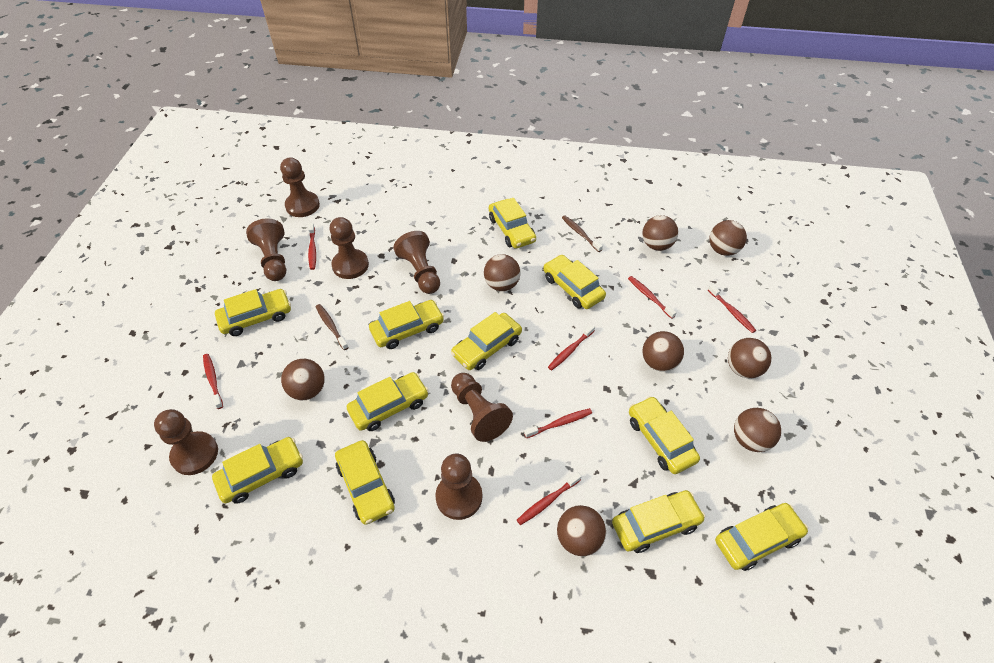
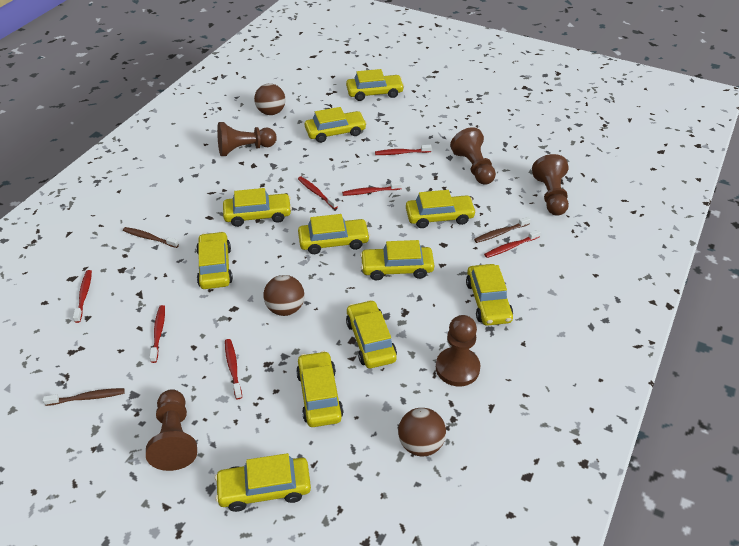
brown ball: 8 -> 3
brown pawn: 7 -> 5
brown toothbrush: 2 -> 3

